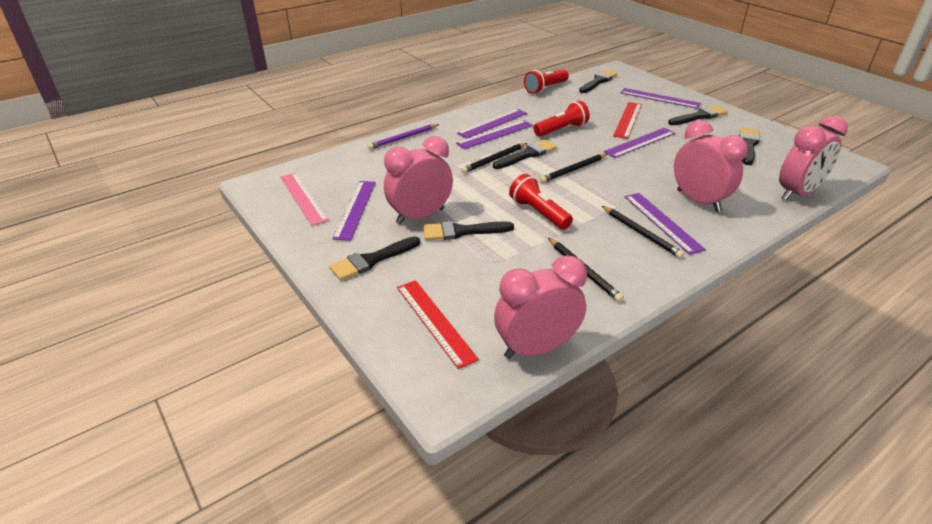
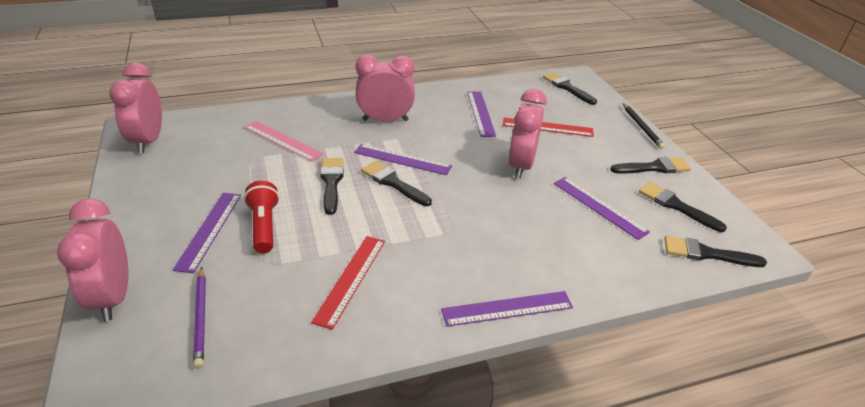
black pencil: 4 -> 1
purple ruler: 6 -> 5
red flashlight: 3 -> 1

